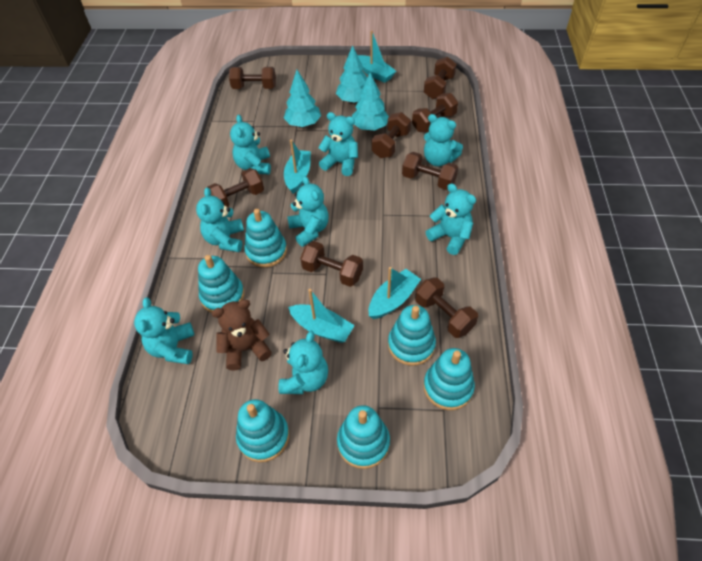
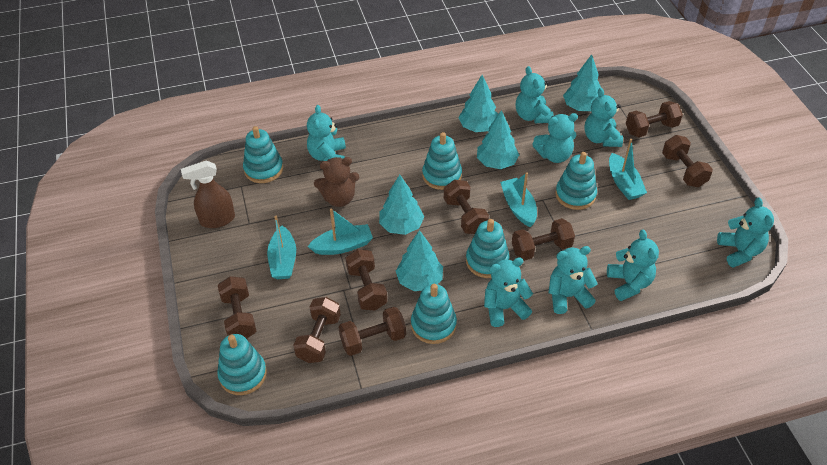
brown spray bottle: 0 -> 1
turquoise tree: 3 -> 5

